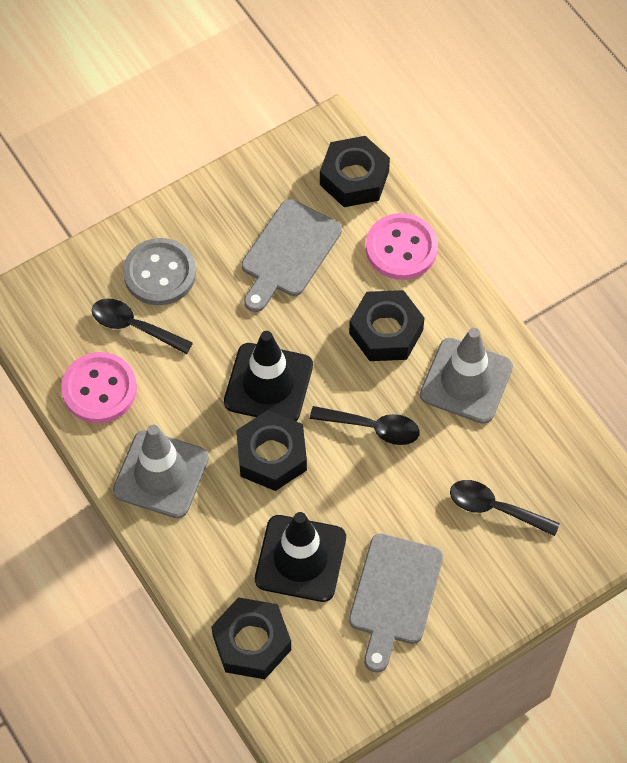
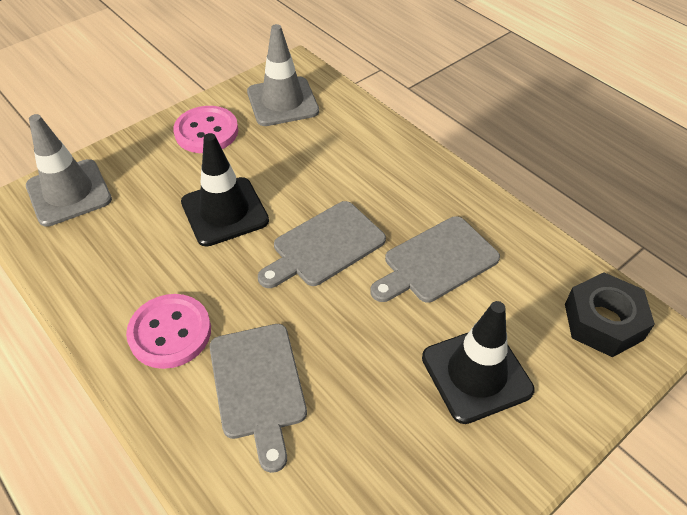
black nut: 4 -> 1
black spoon: 3 -> 0
grey button: 1 -> 0
grey cutting board: 2 -> 3

